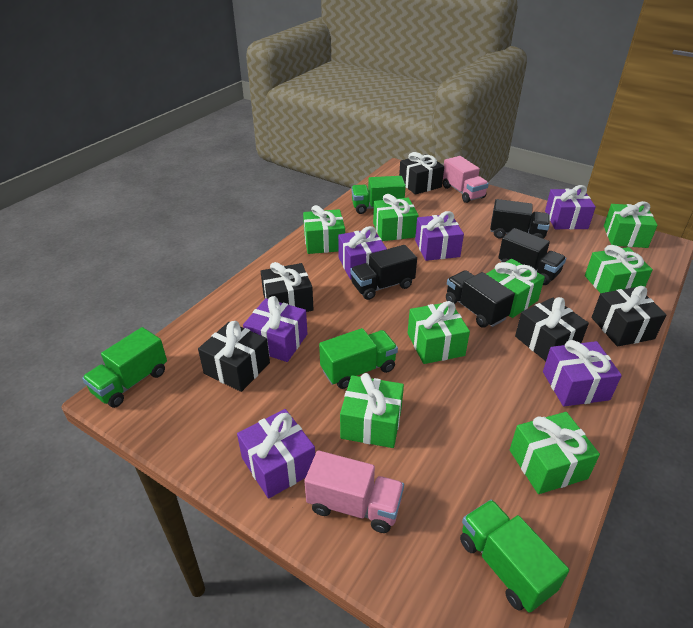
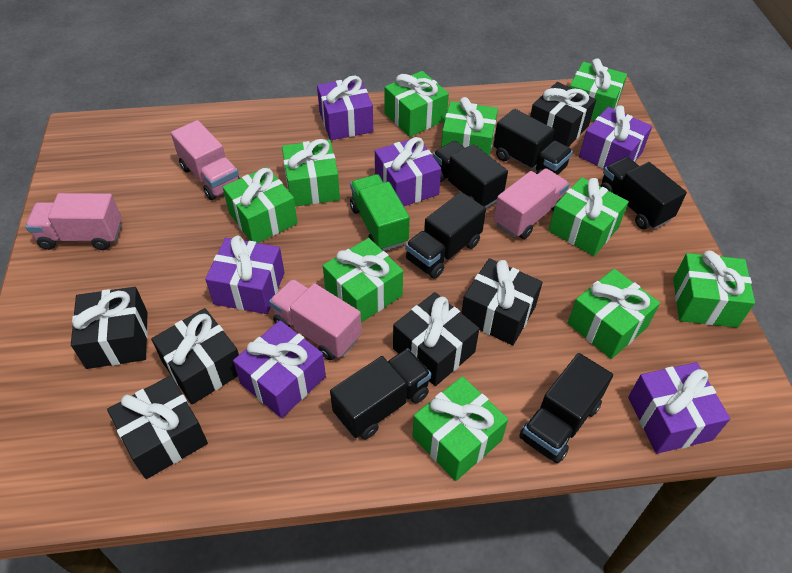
black gift: 5 -> 6
black truck: 4 -> 6
green gift: 8 -> 10
green truck: 4 -> 1
pink truck: 2 -> 4

